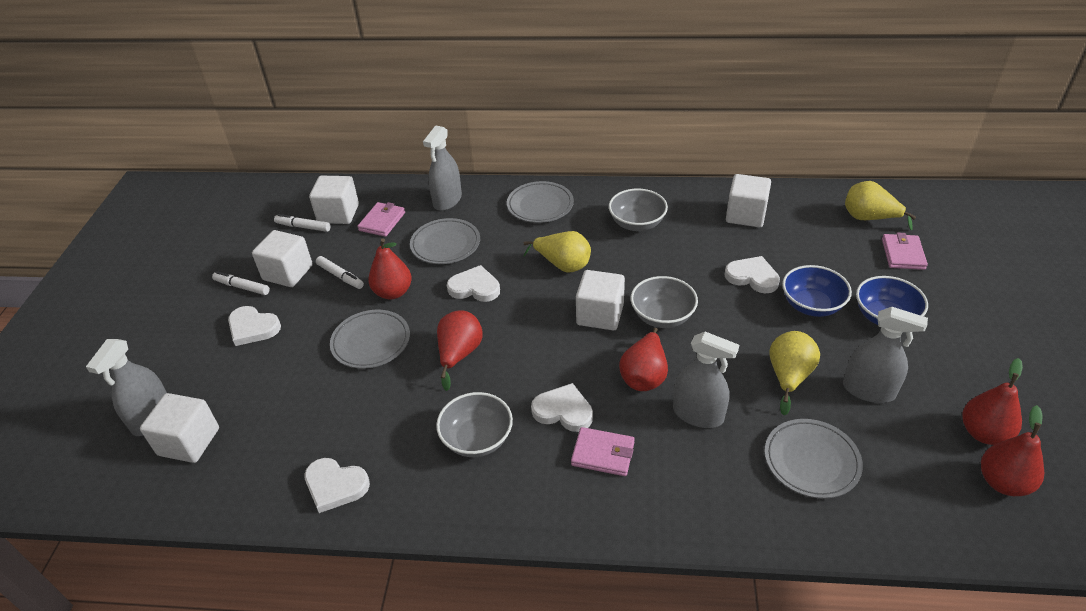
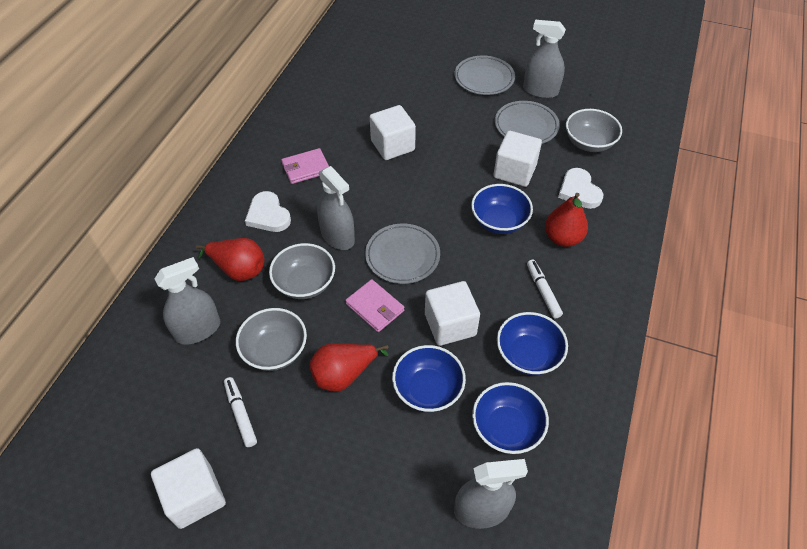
blue bowl: 2 -> 4
grey plate: 4 -> 3
pink wallet: 3 -> 2
red pear: 5 -> 3
white cube: 5 -> 4
white heart: 5 -> 2
white marker: 3 -> 2
yellow pear: 3 -> 0

